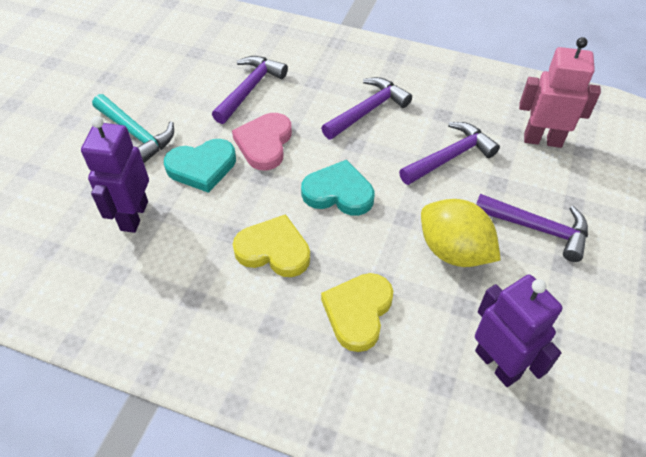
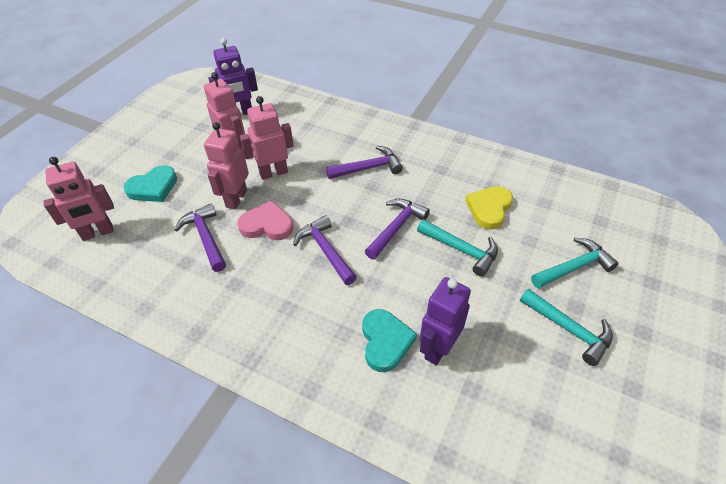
pink robot: 1 -> 4
turquoise hammer: 1 -> 3
yellow heart: 2 -> 1
yellow lemon: 1 -> 0

